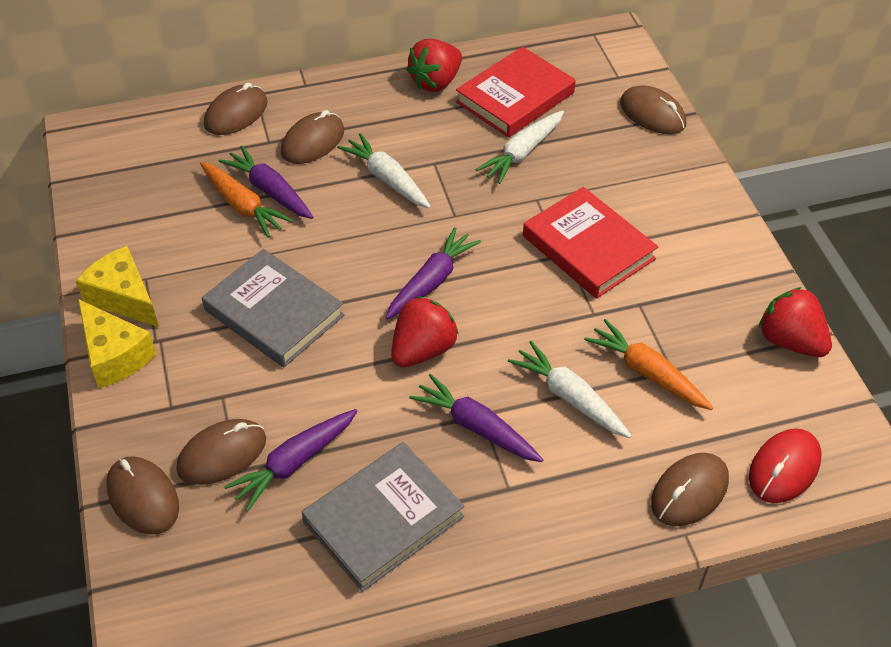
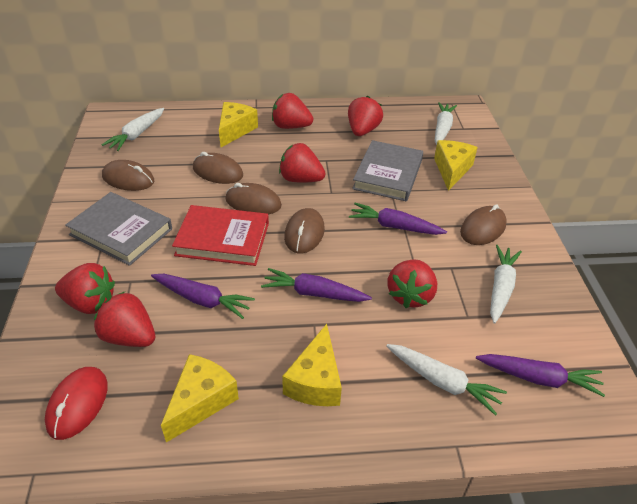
brown mouse: 6 -> 5
orange carrot: 2 -> 0
red book: 2 -> 1
red strawberry: 3 -> 6
white carrot: 3 -> 4
yellow cheese: 2 -> 4

